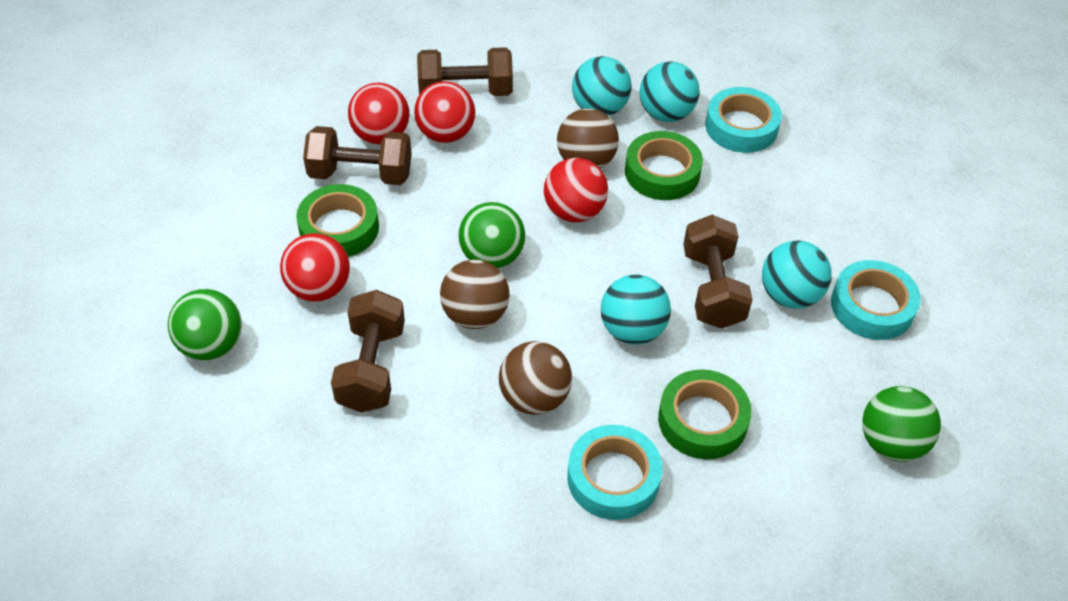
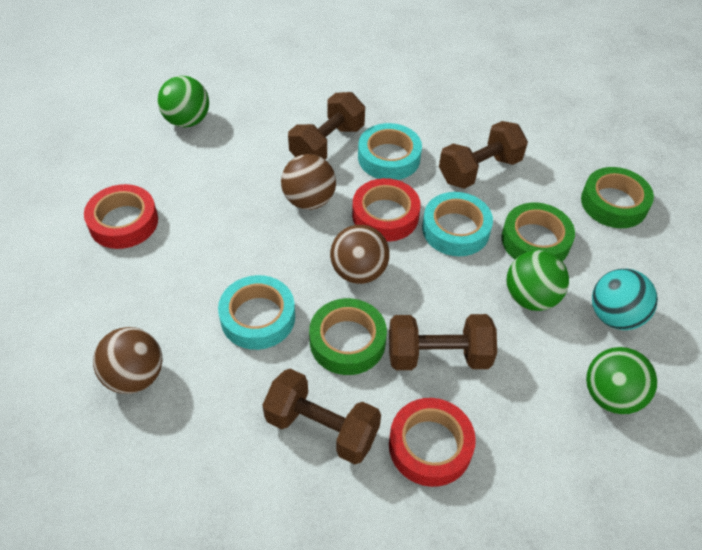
red ball: 4 -> 0
red tape: 0 -> 3
turquoise ball: 4 -> 1

